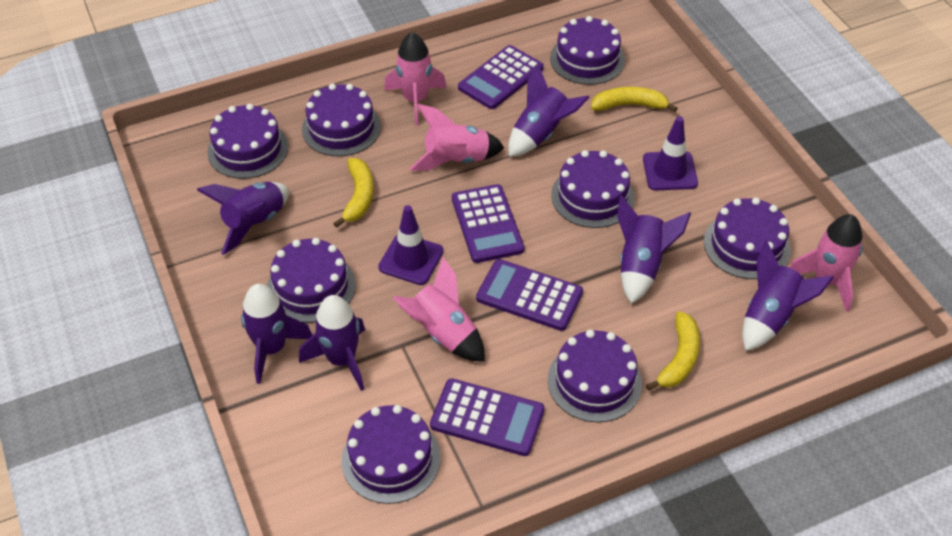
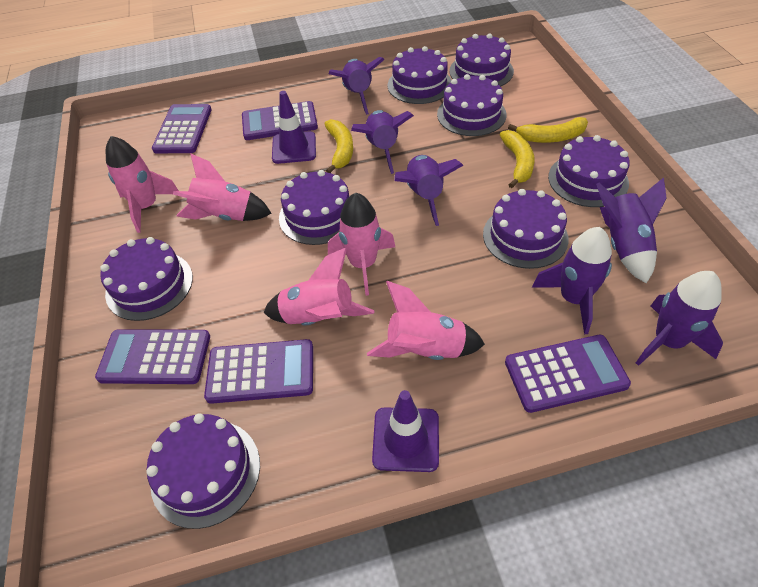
pink rocket: 4 -> 5
purple calculator: 4 -> 5

